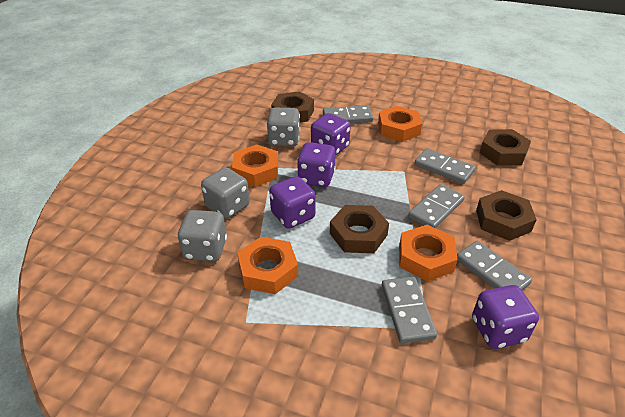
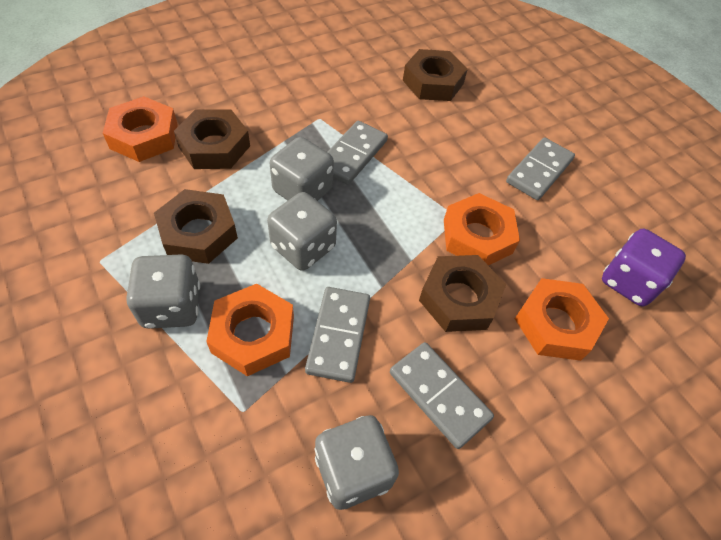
grey dice: 3 -> 4
grey domino: 5 -> 4
purple dice: 4 -> 1

